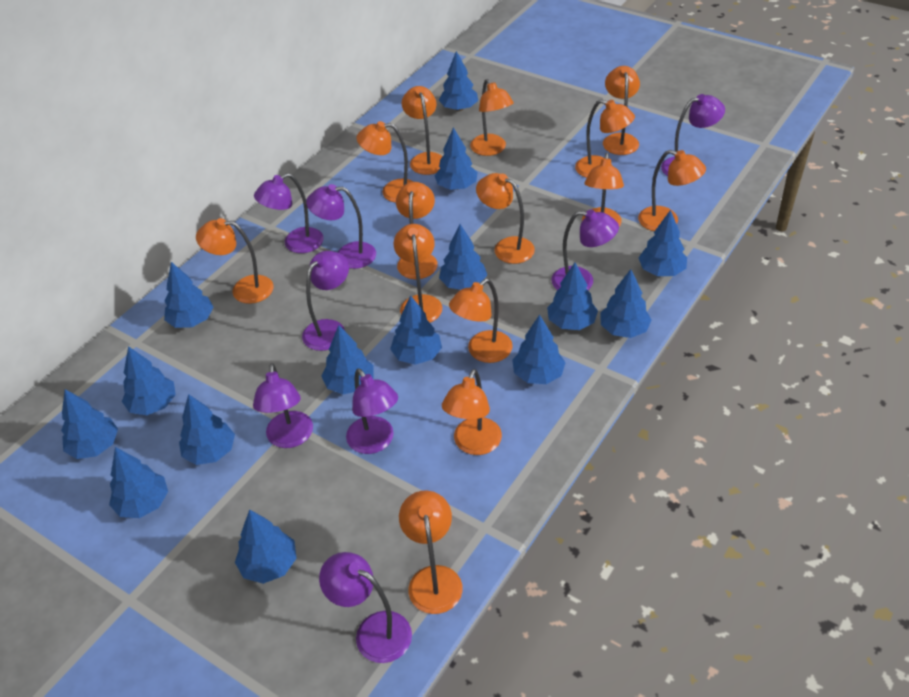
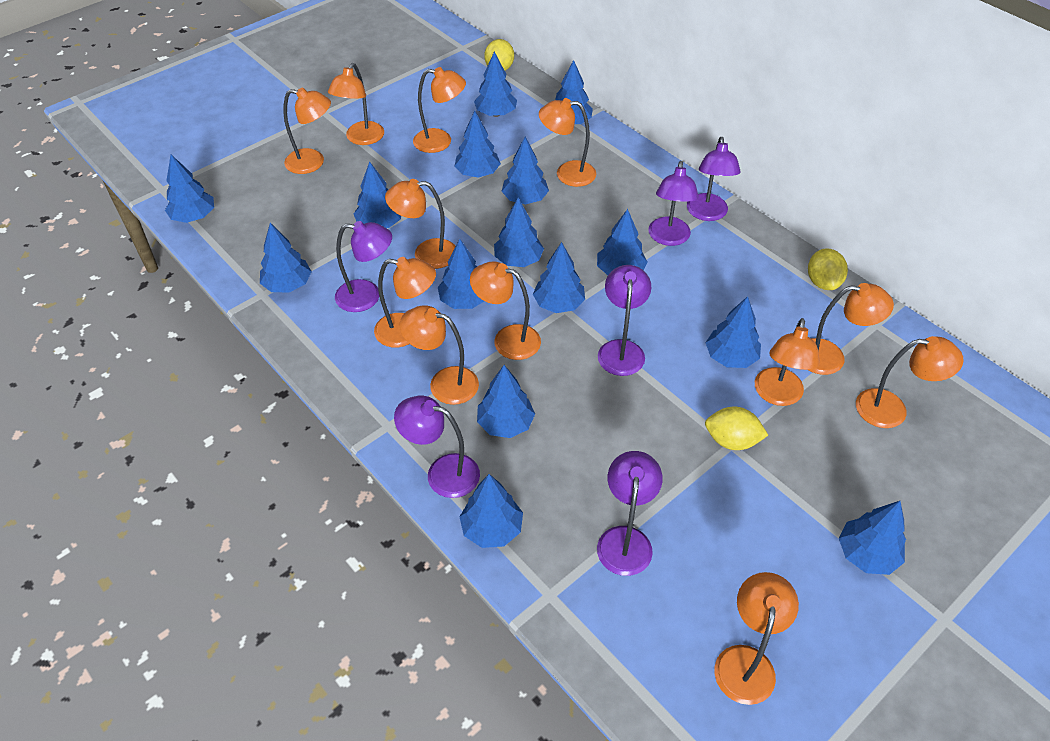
orange lamp: 14 -> 12
purple lamp: 8 -> 6
yellow lemon: 0 -> 3

